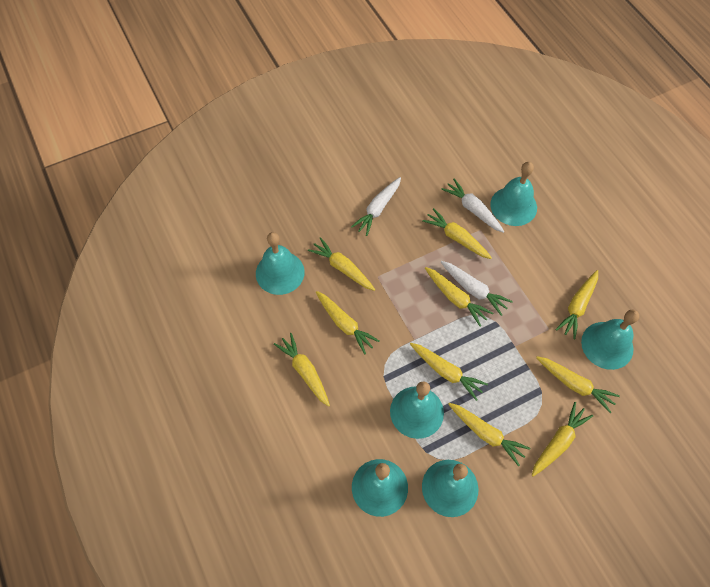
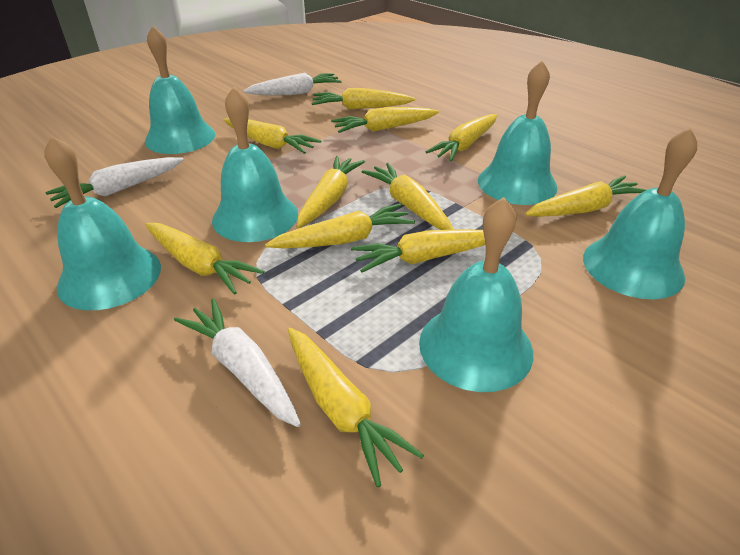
yellow carrot: 10 -> 11

